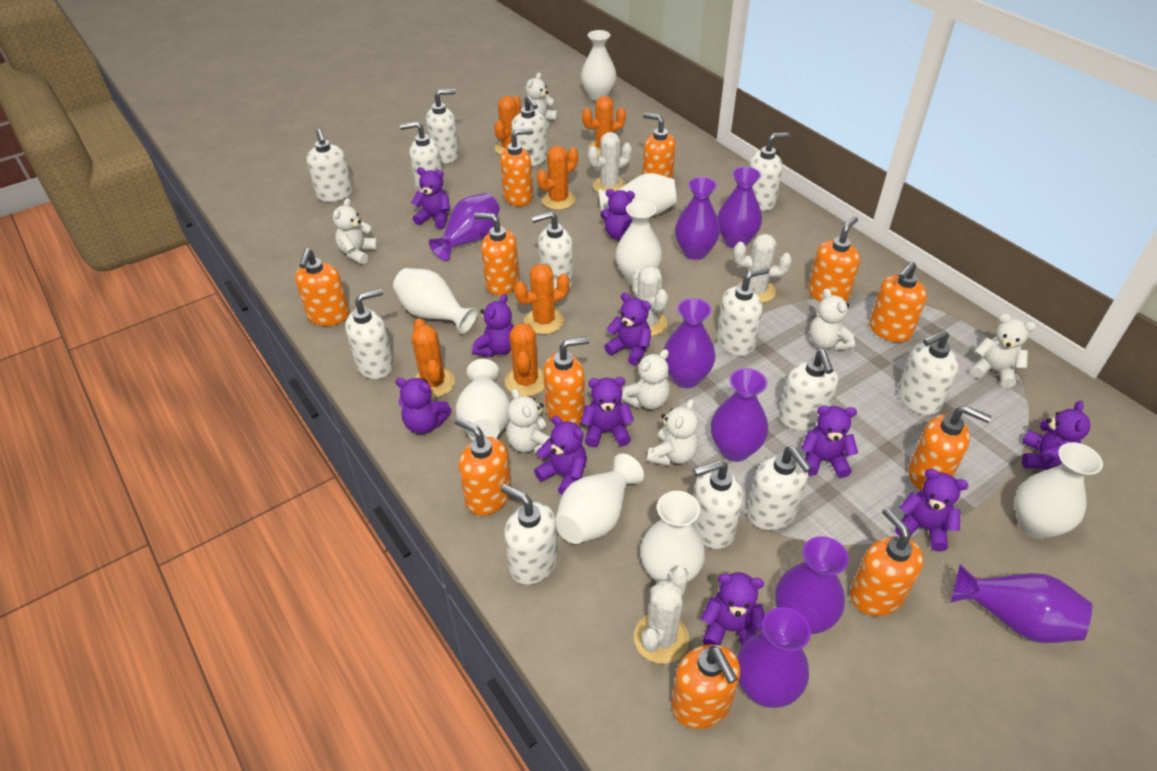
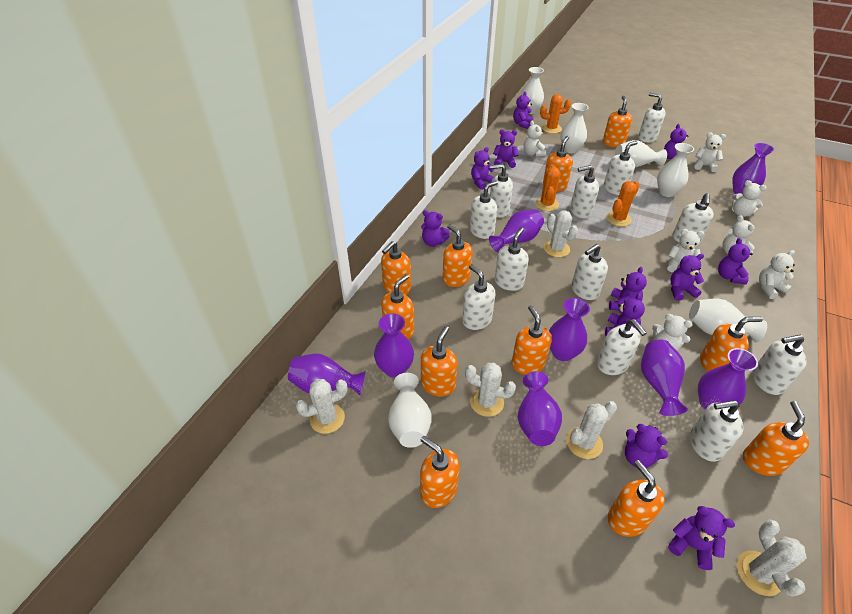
orange cactus: 6 -> 3
white cactus: 4 -> 5
white soap dispenser: 13 -> 12
white vase: 8 -> 6

